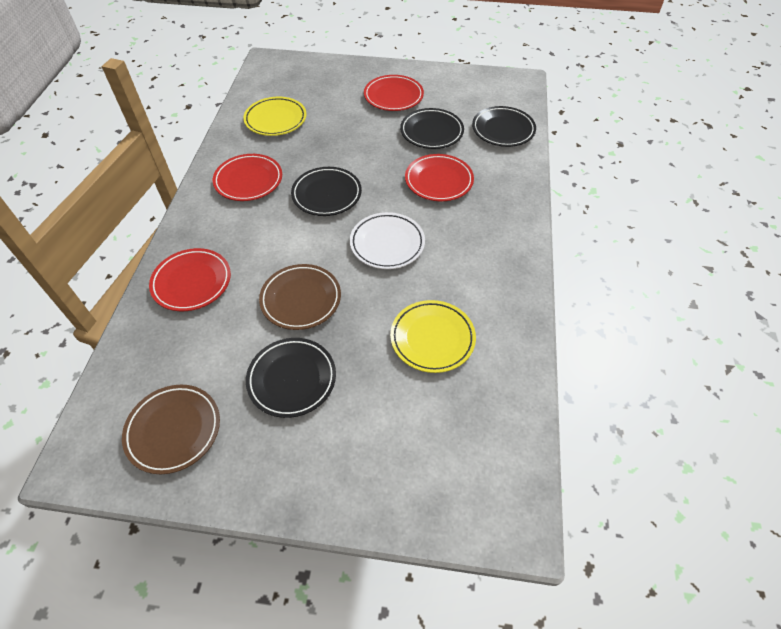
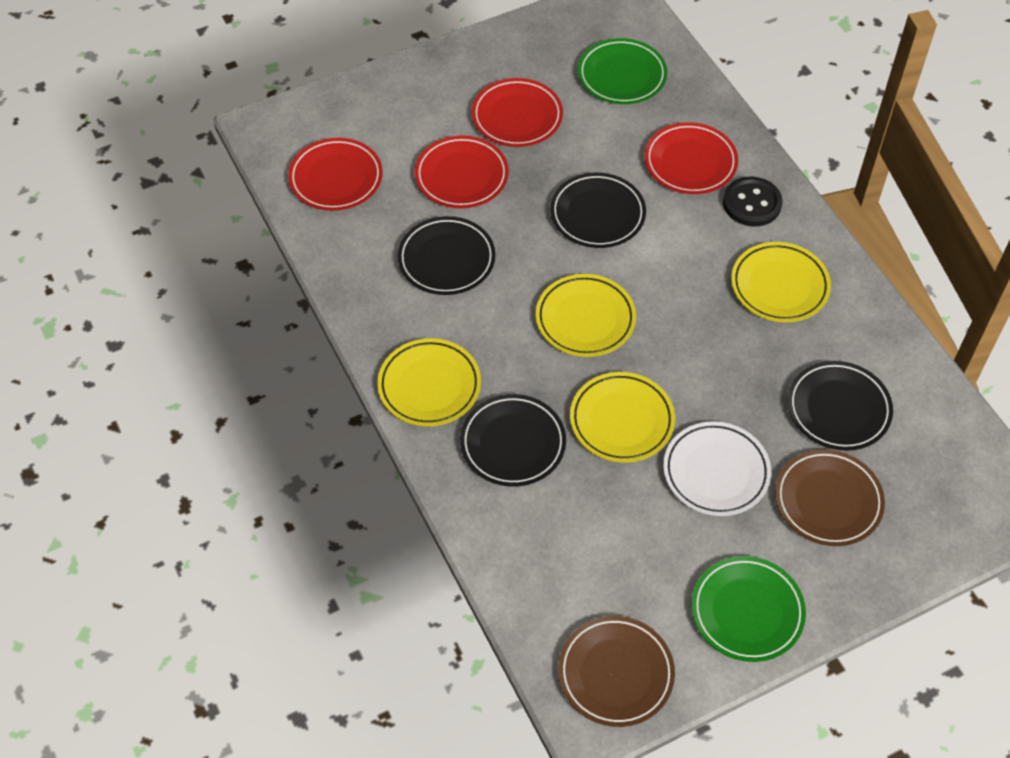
black button: 0 -> 1
green plate: 0 -> 2
yellow plate: 2 -> 4

